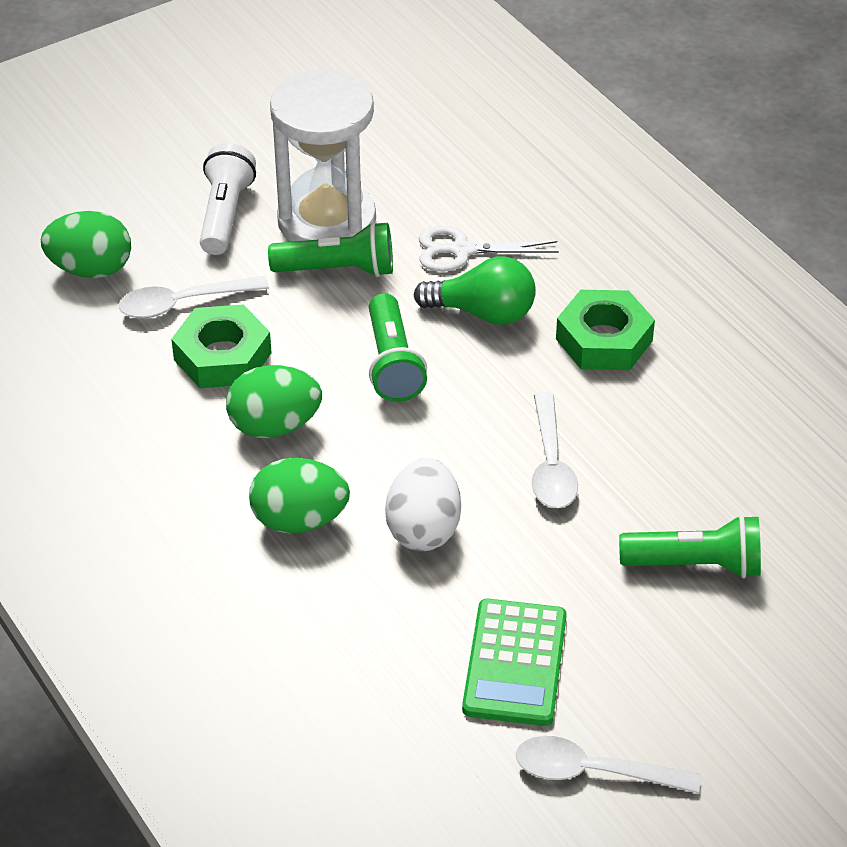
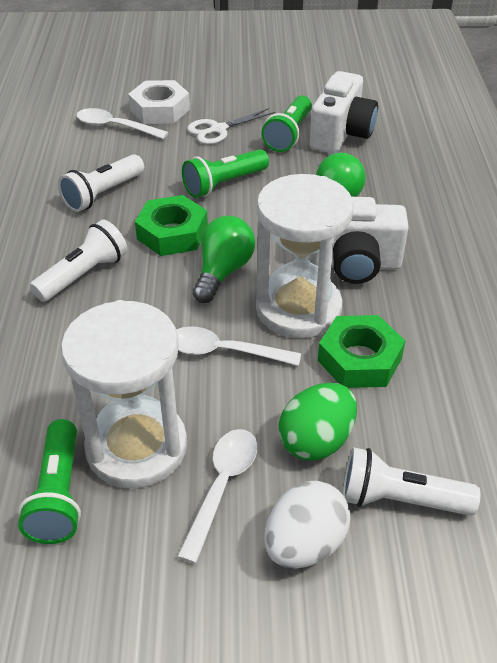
green calculator: 1 -> 0
green egg: 3 -> 1
green light bulb: 1 -> 2
white camera: 0 -> 2
white flashlight: 1 -> 3
white hourglass: 1 -> 2
white nut: 0 -> 1

